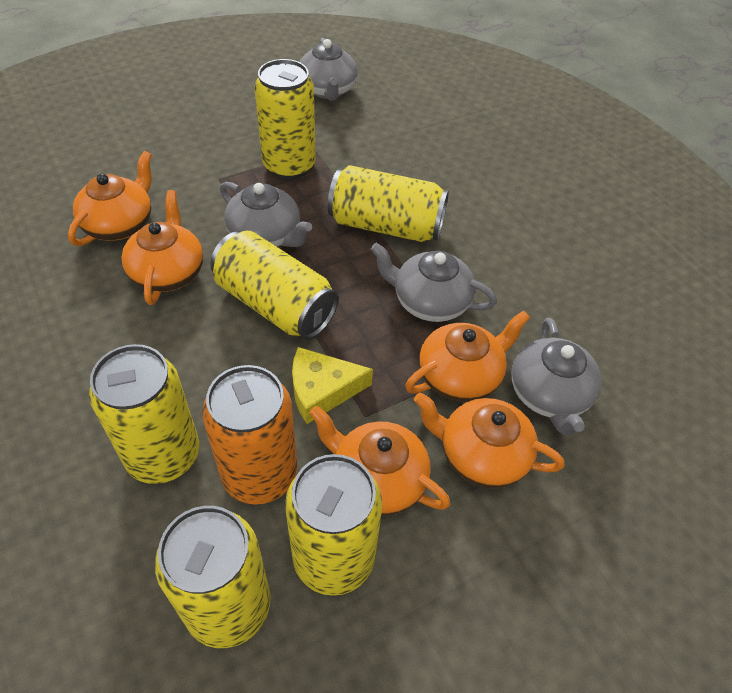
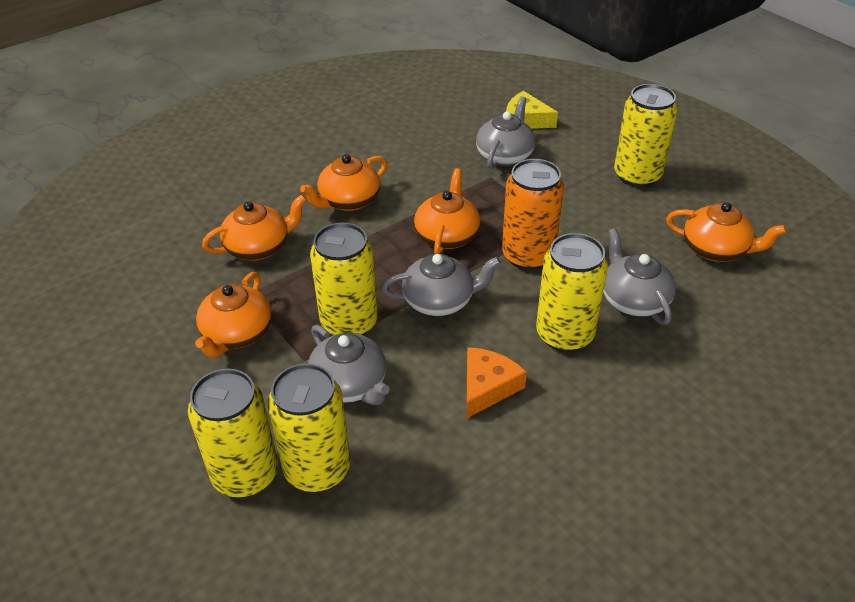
orange cheese: 0 -> 1
yellow can: 6 -> 5

